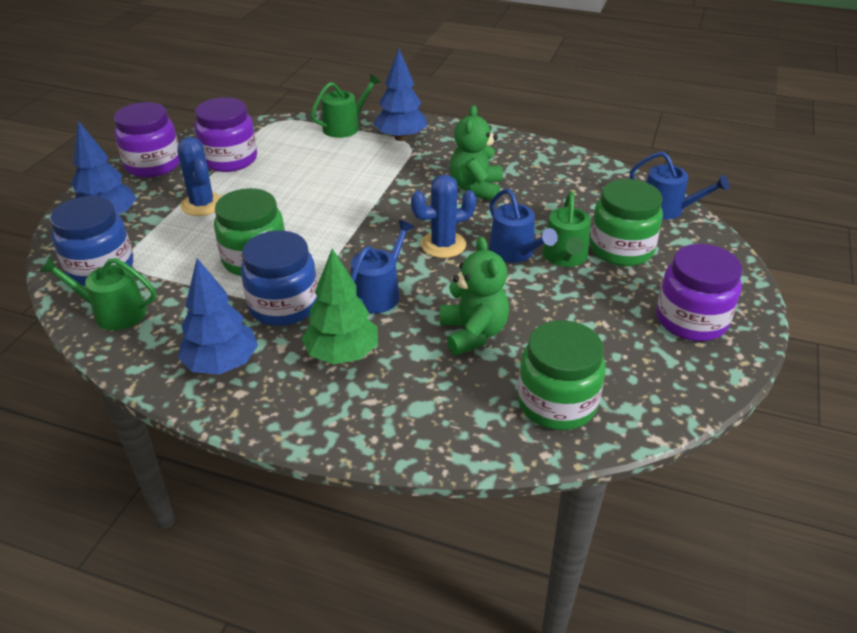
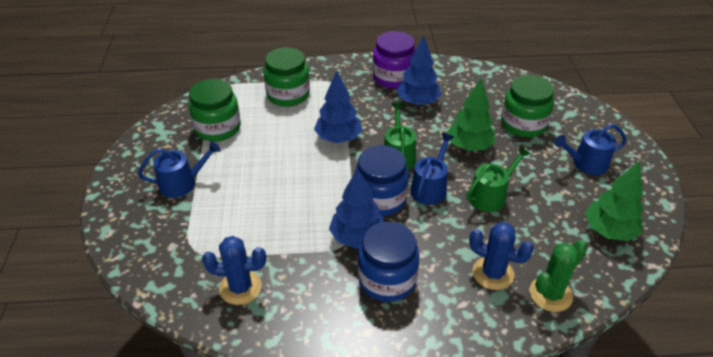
green cactus: 0 -> 1
green teddy bear: 2 -> 0
green tree: 1 -> 2
green watering can: 3 -> 2
purple jar: 3 -> 1

